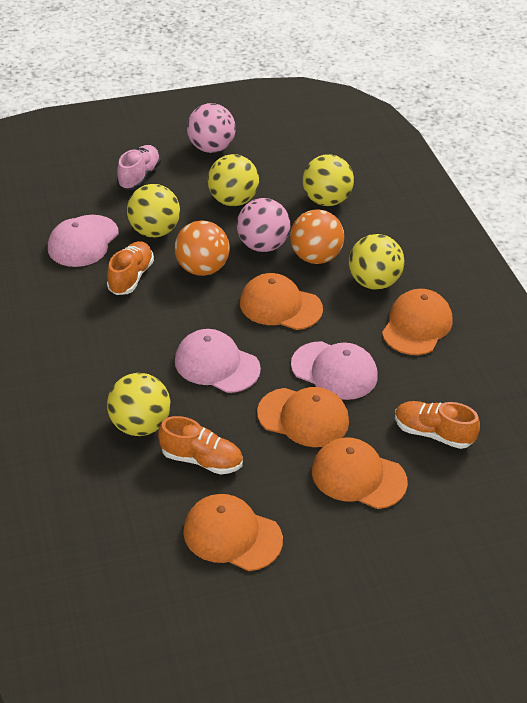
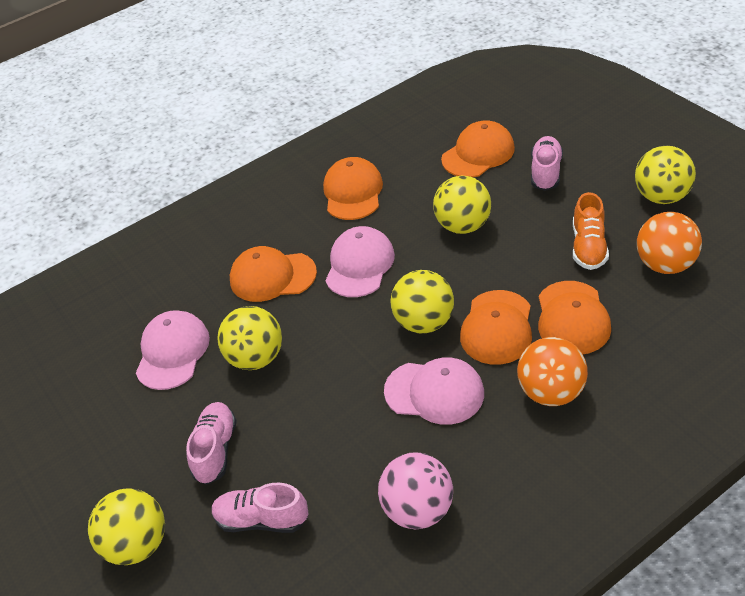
orange shoe: 3 -> 1
pink ball: 2 -> 1
pink shoe: 1 -> 3

